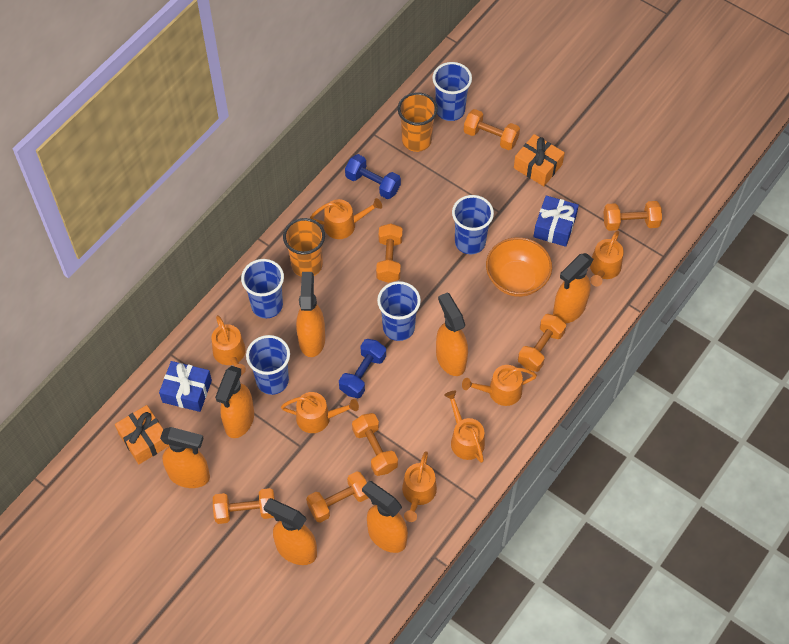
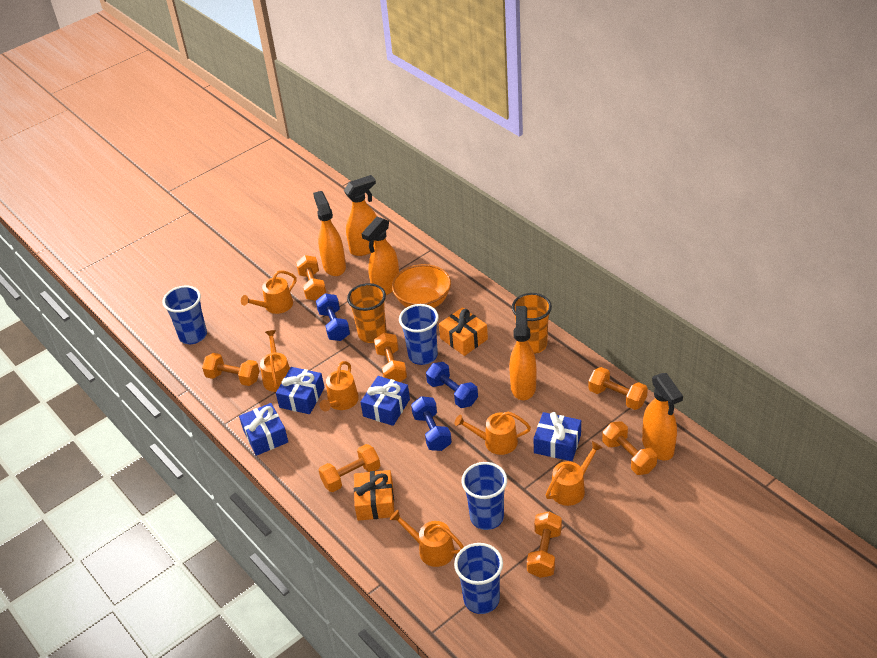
blue cup: 5 -> 4
blue dumbbell: 2 -> 3
blue gift: 2 -> 4
orange spray bottle: 7 -> 5
orange watering can: 7 -> 6

